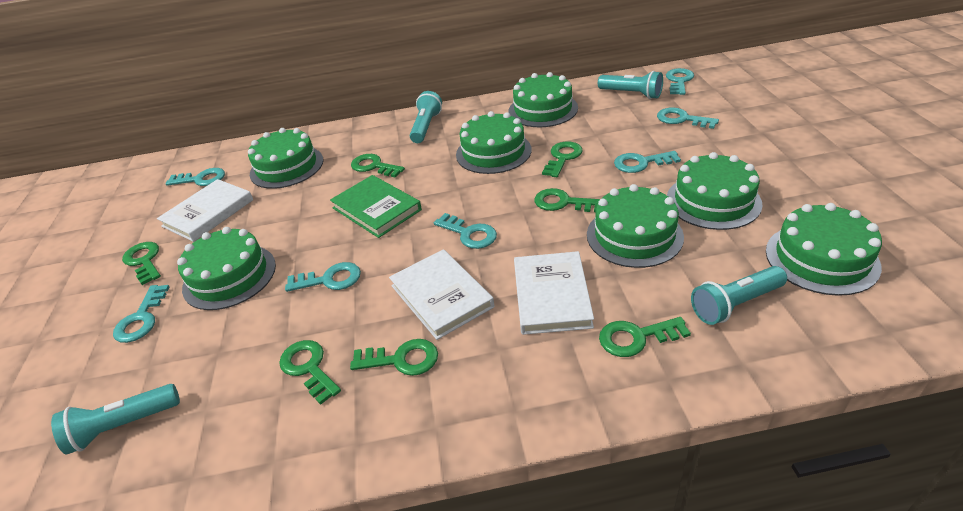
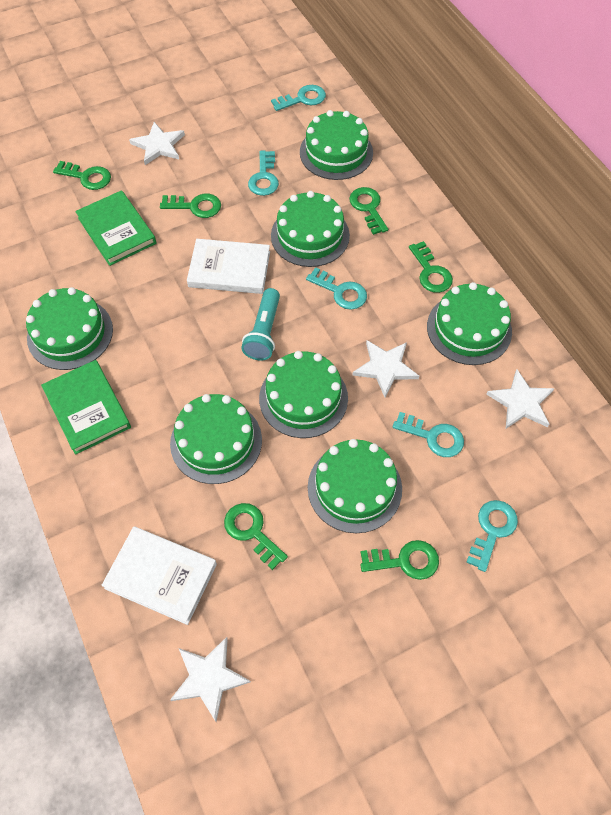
green book: 1 -> 2
green key: 7 -> 6
turquoise flashlight: 4 -> 1
turquoise key: 7 -> 5
white book: 3 -> 2
white star: 0 -> 4

